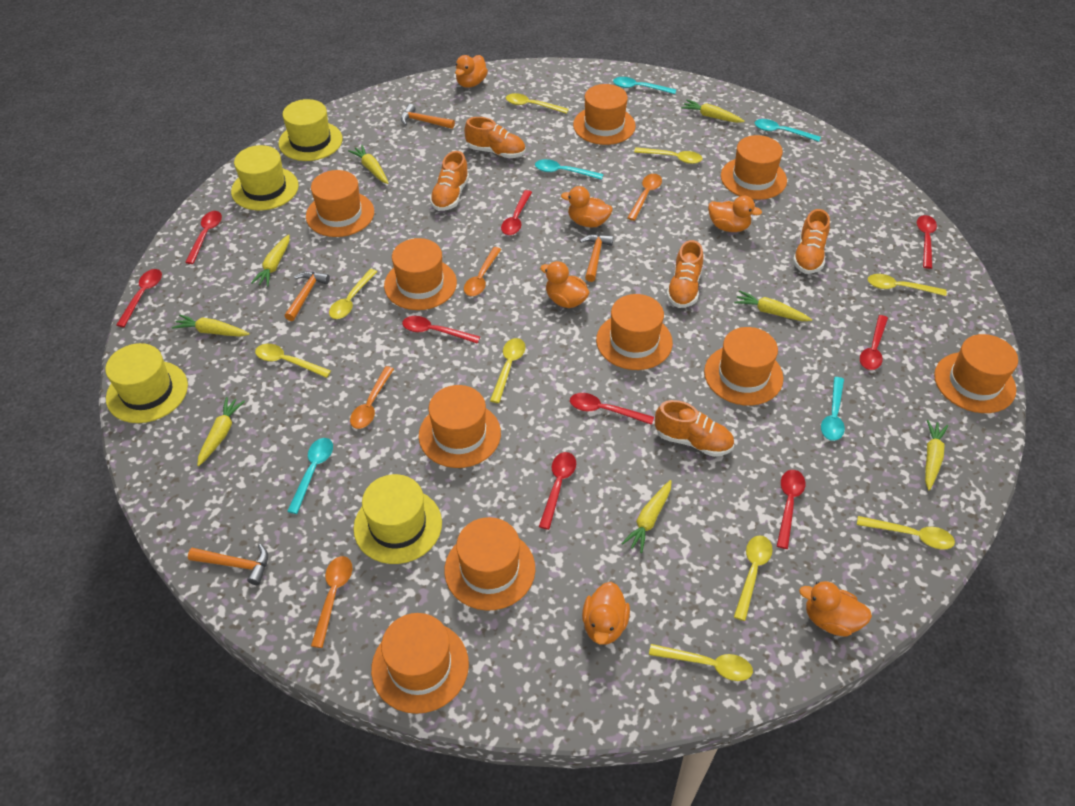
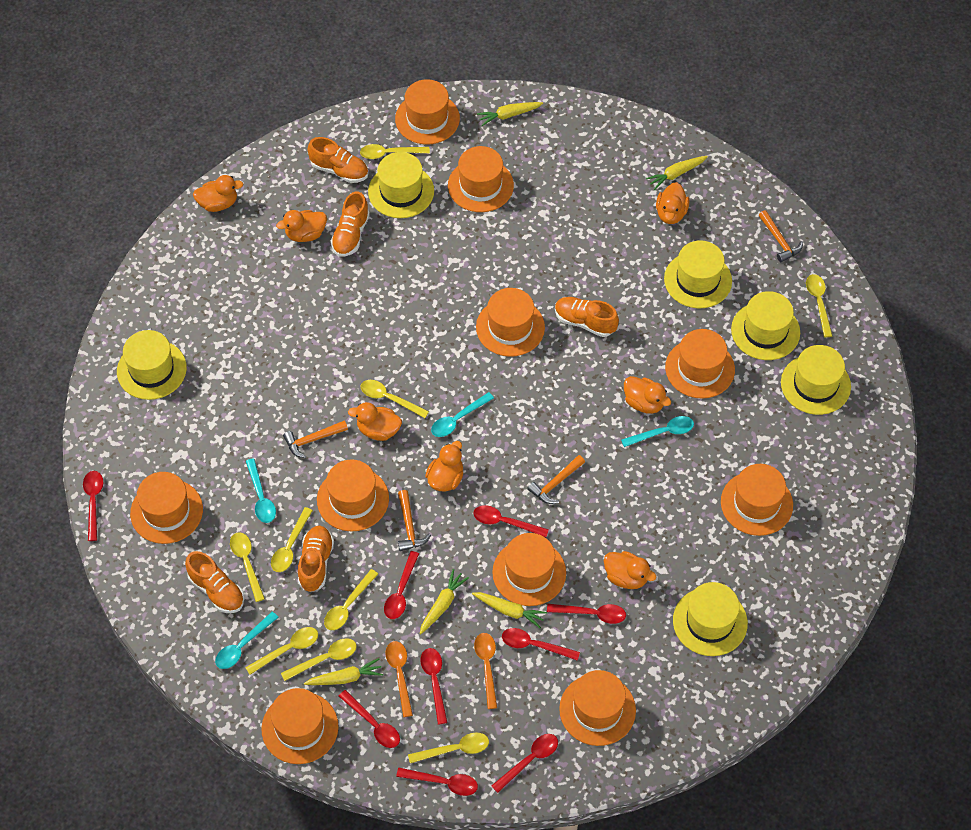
orange duck: 6 -> 7
orange spoon: 4 -> 2
turquoise spoon: 5 -> 4
yellow carrot: 8 -> 5
yellow hat: 4 -> 6

